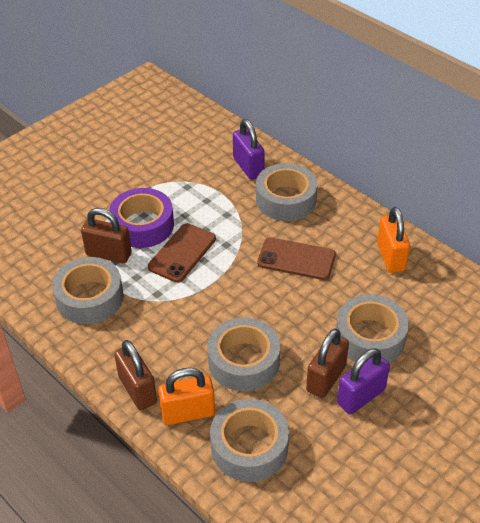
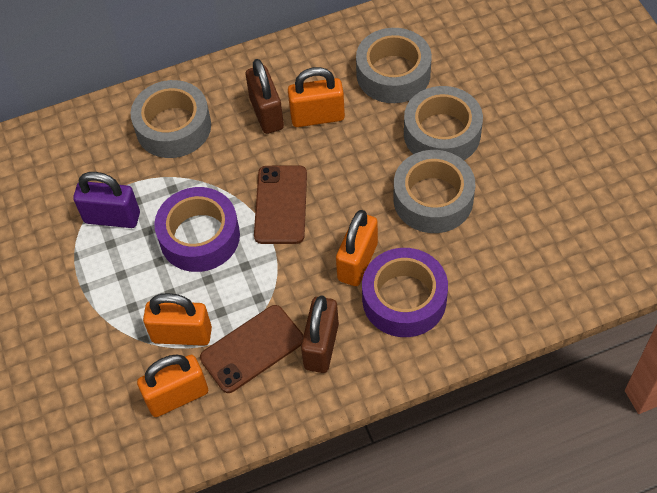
brown padlock: 3 -> 2
grey tape: 5 -> 4
orange padlock: 2 -> 4
purple padlock: 2 -> 1
purple tape: 1 -> 2

